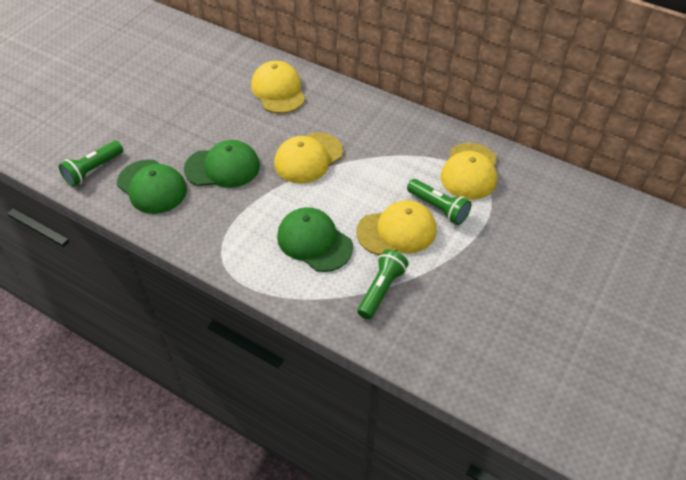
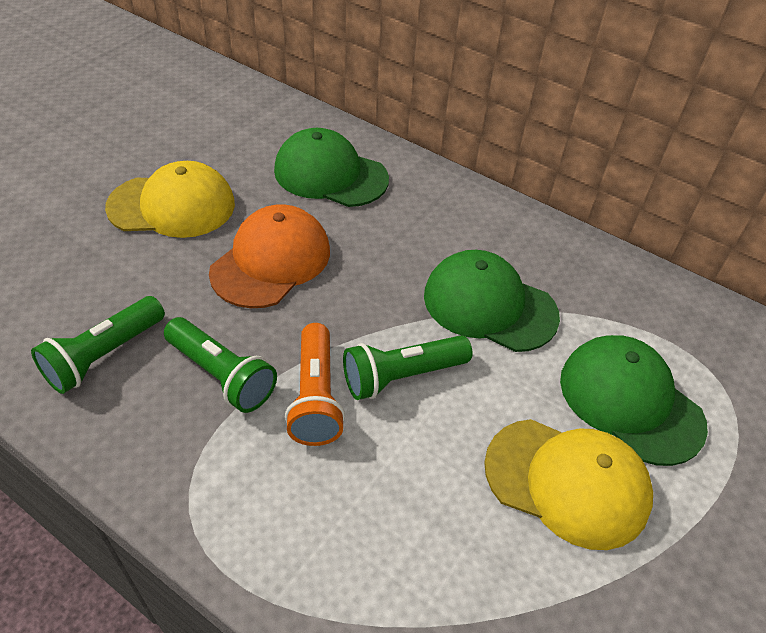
orange cap: 0 -> 1
orange flashlight: 0 -> 1
yellow cap: 4 -> 2

